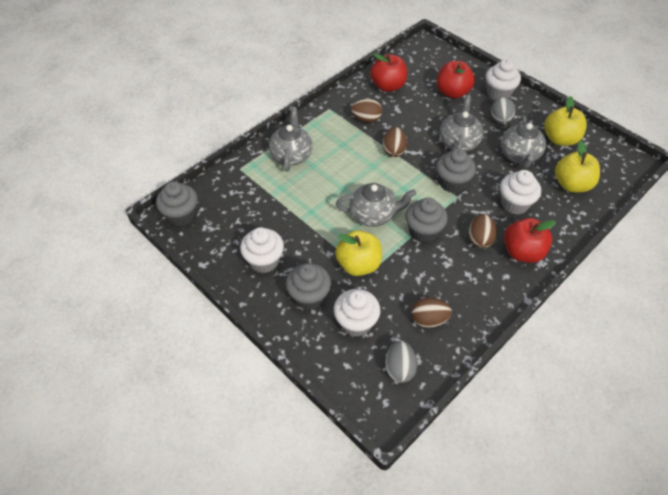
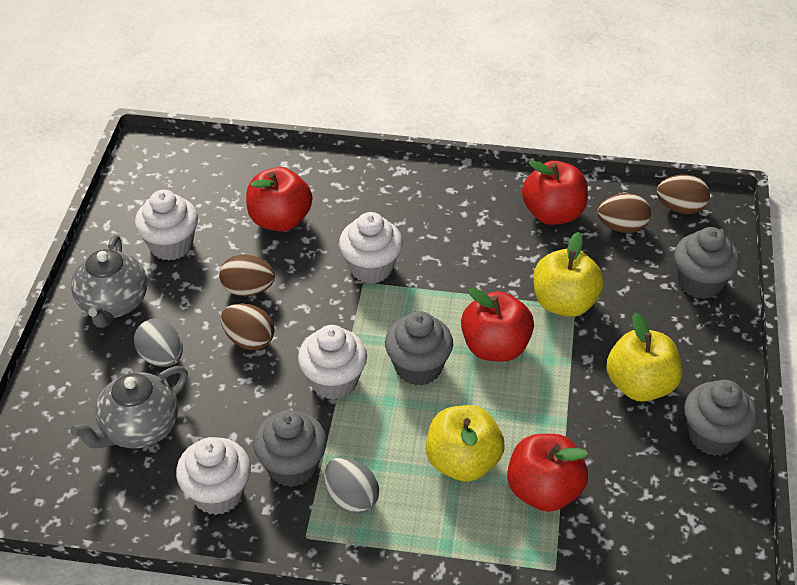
grey teapot: 4 -> 2
red apple: 3 -> 4

